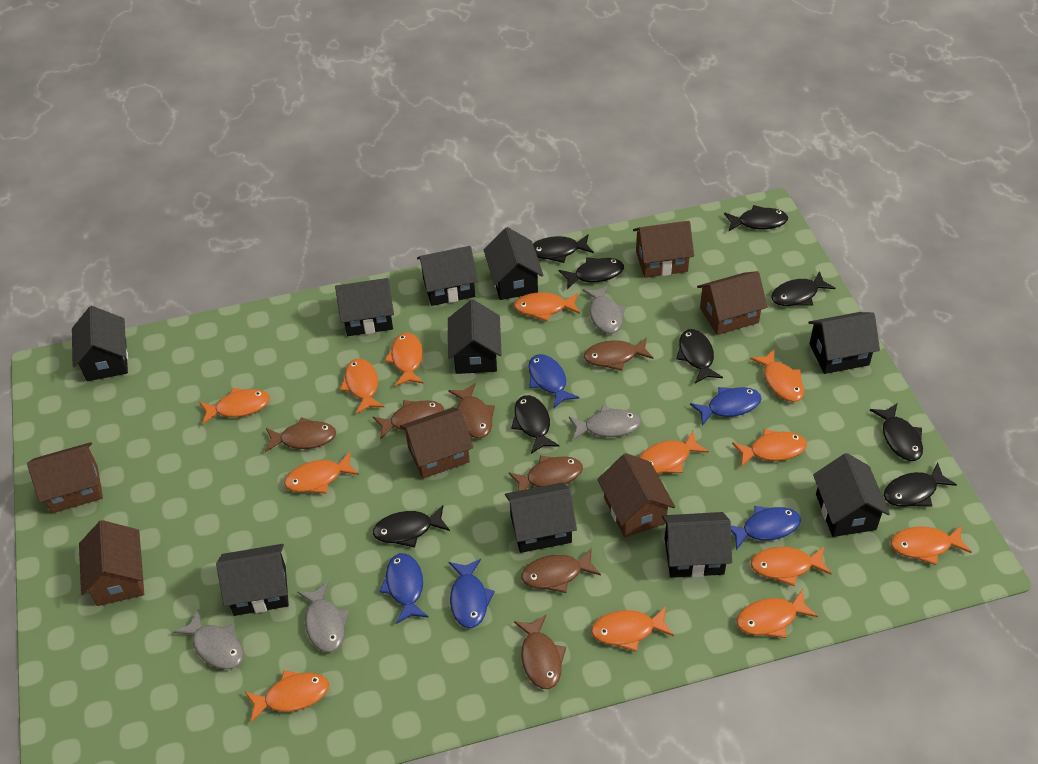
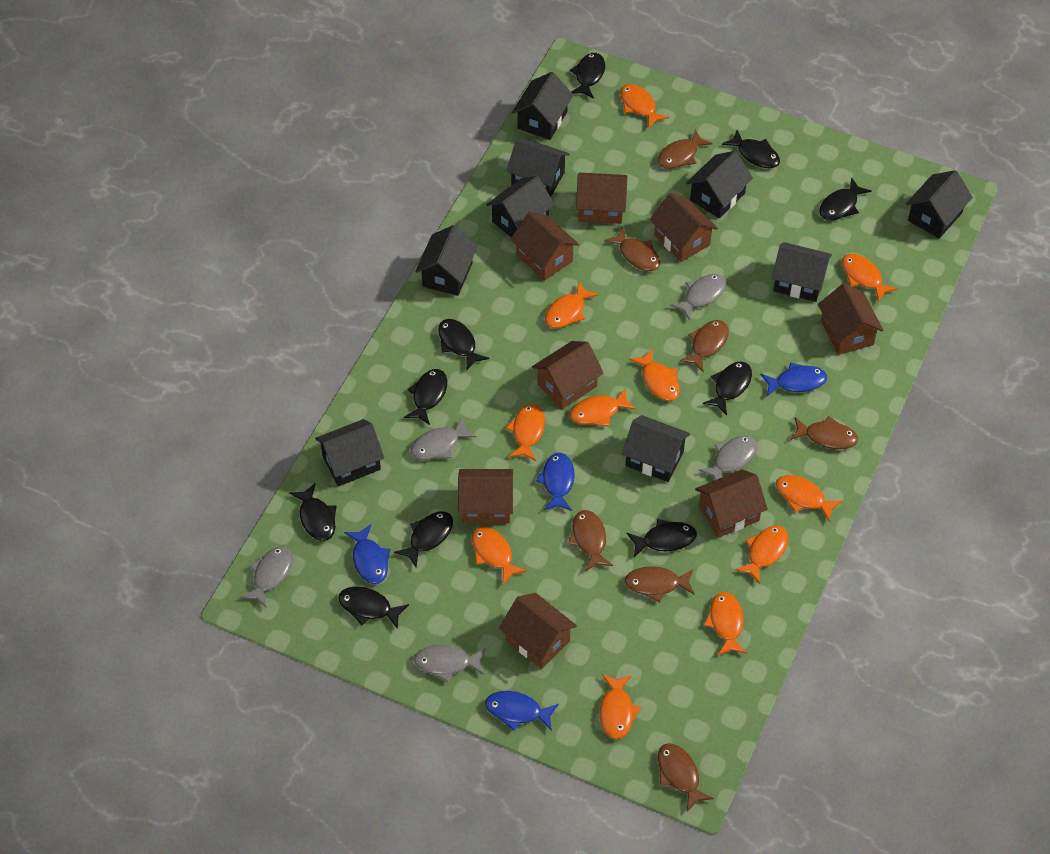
black fish: 9 -> 10
black house: 10 -> 9
blue fish: 5 -> 4
brown house: 6 -> 8
grey fish: 4 -> 5
orange fish: 13 -> 11

